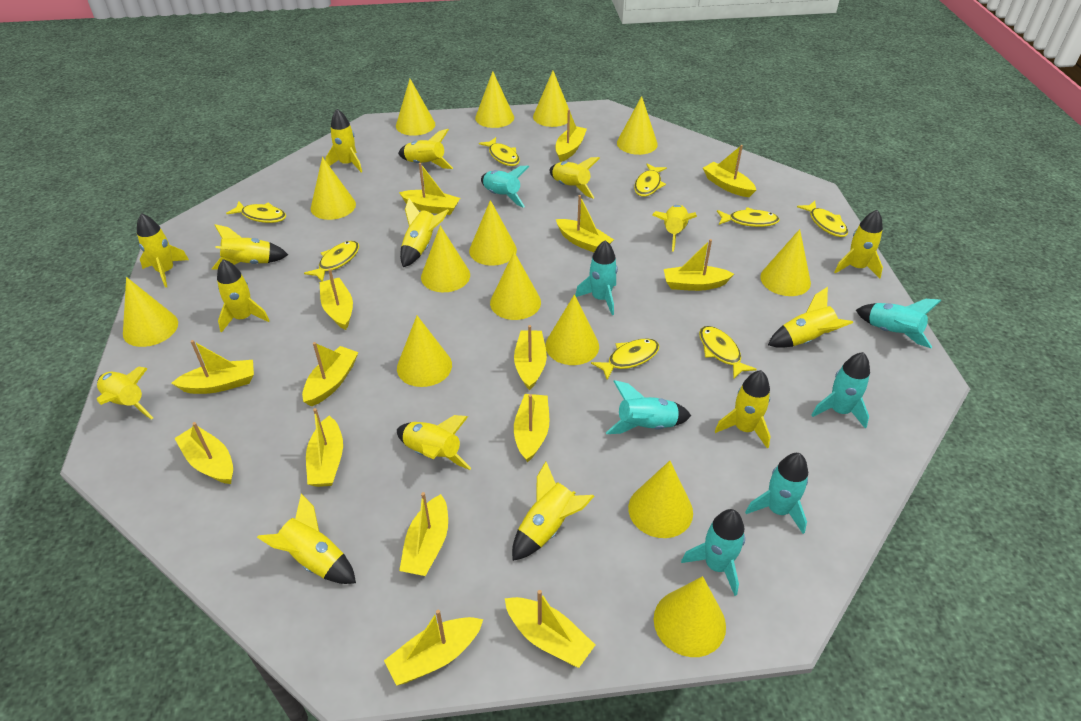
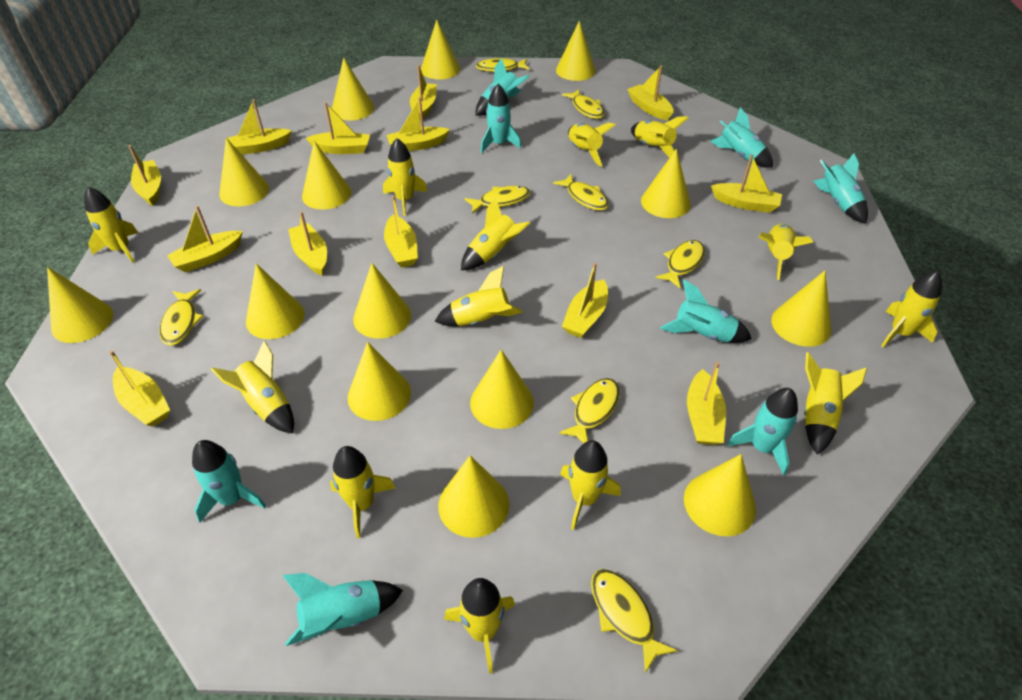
turquoise rocket: 7 -> 8
yellow boat: 15 -> 13
yellow rocket: 15 -> 13

